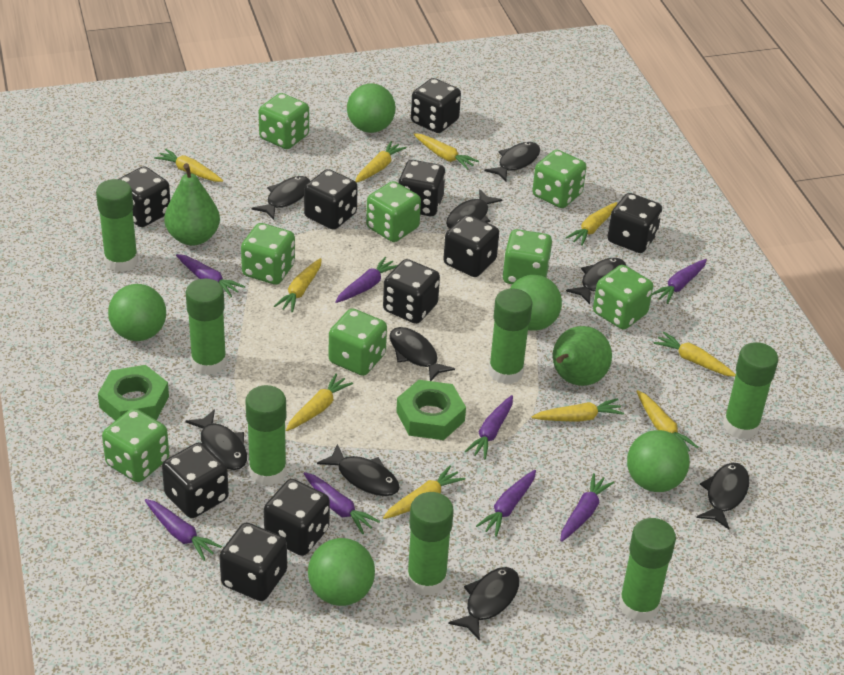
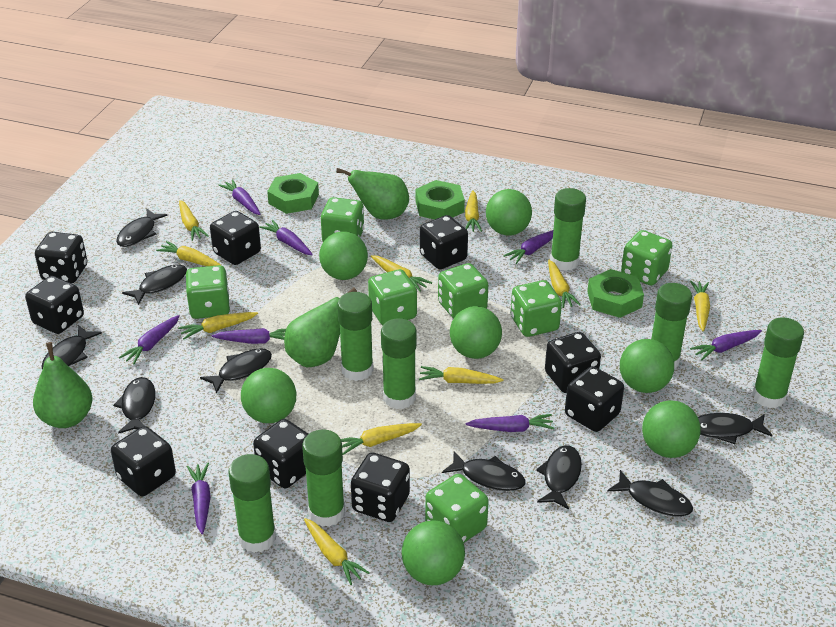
black dice: 10 -> 9
green ball: 5 -> 7
green dice: 8 -> 7
green nut: 2 -> 3
green pear: 2 -> 3

